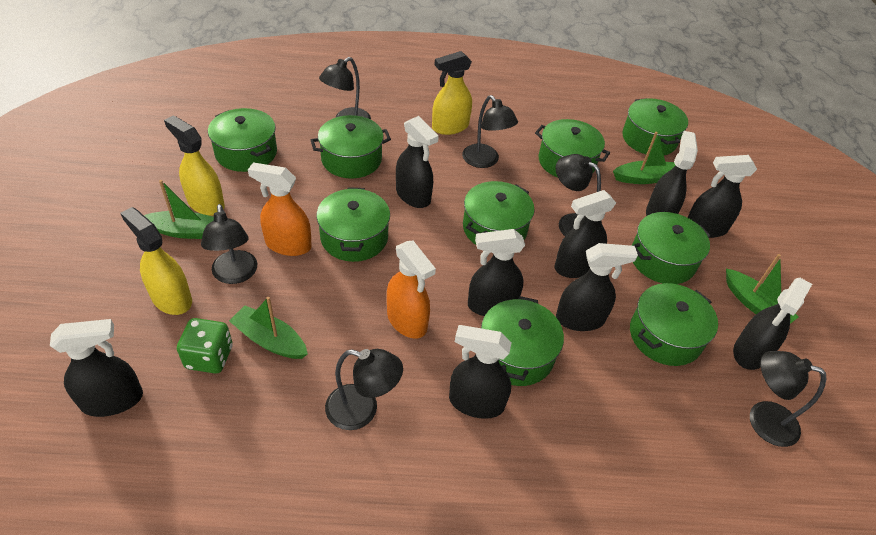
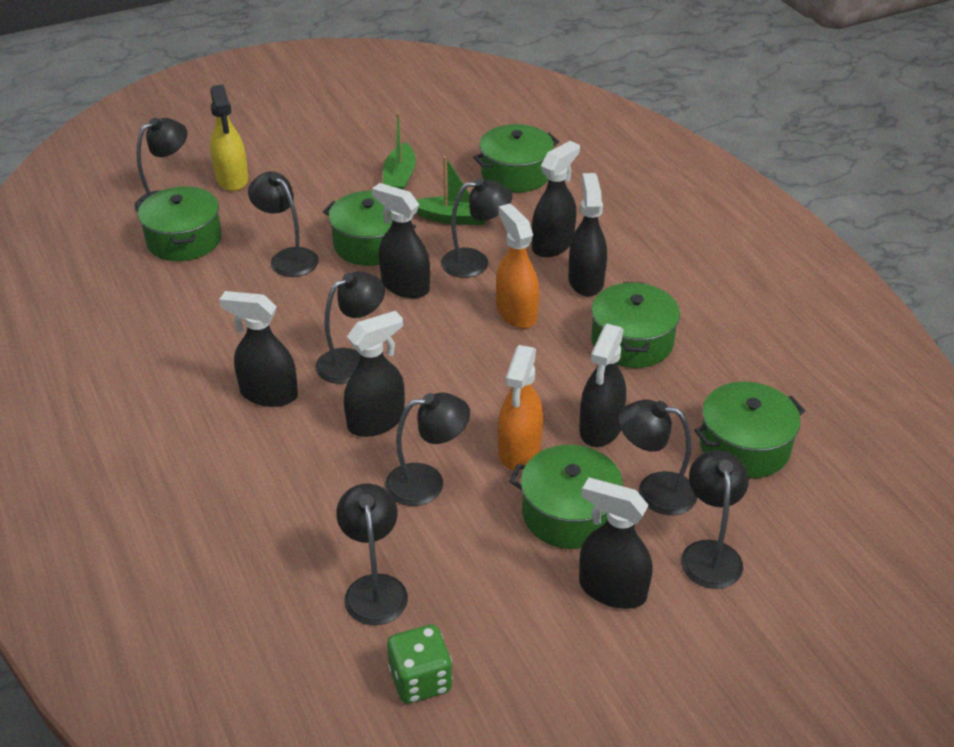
black lamp: 6 -> 8
black spray bottle: 9 -> 7
green boat: 4 -> 2
green pot: 9 -> 6
yellow spray bottle: 3 -> 1

